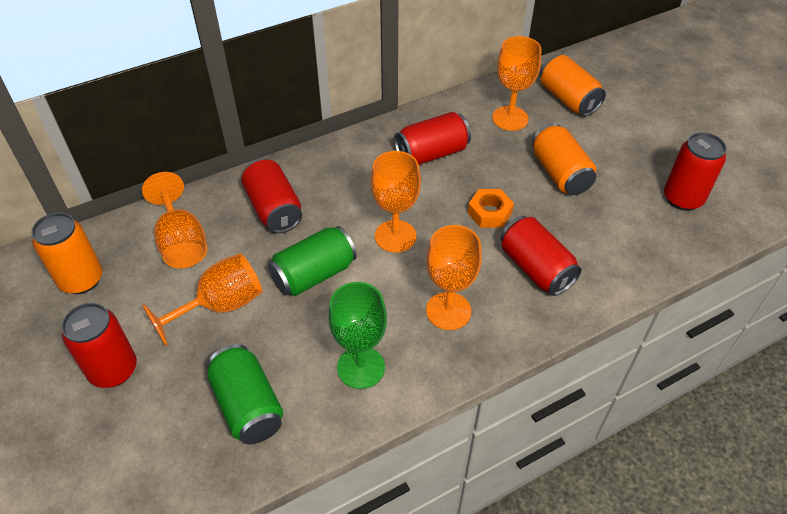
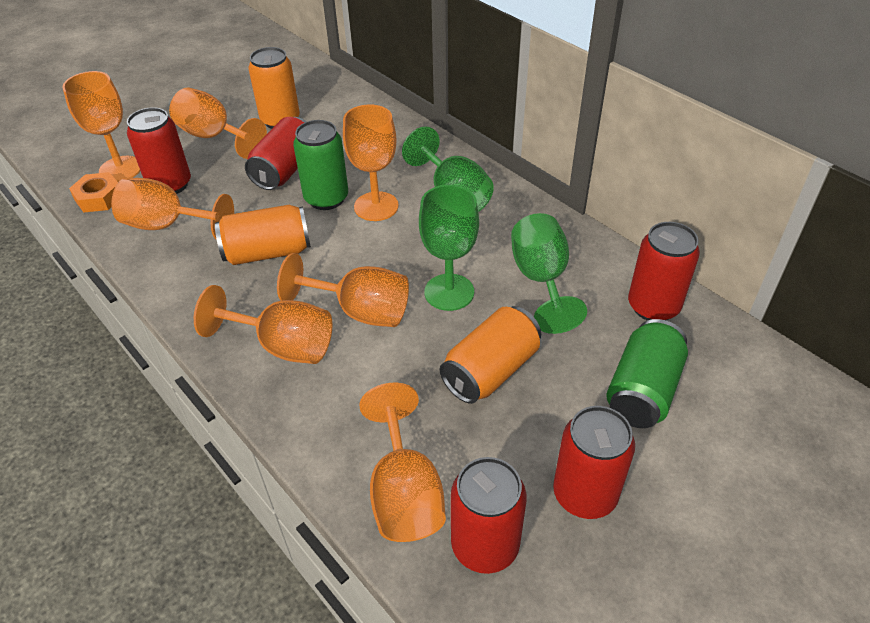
green goblet: 1 -> 3
orange goblet: 5 -> 7

